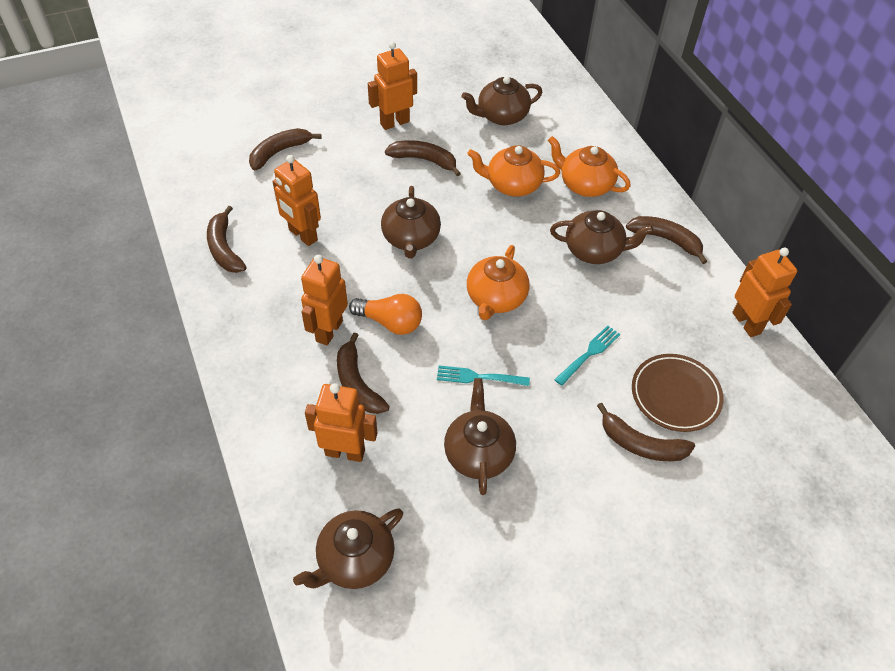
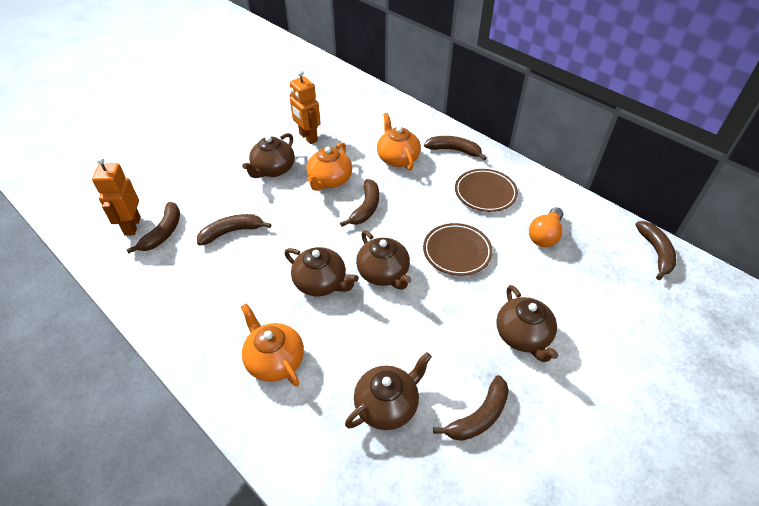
brown plate: 1 -> 2
orange robot: 5 -> 2
turquoise fork: 2 -> 0

